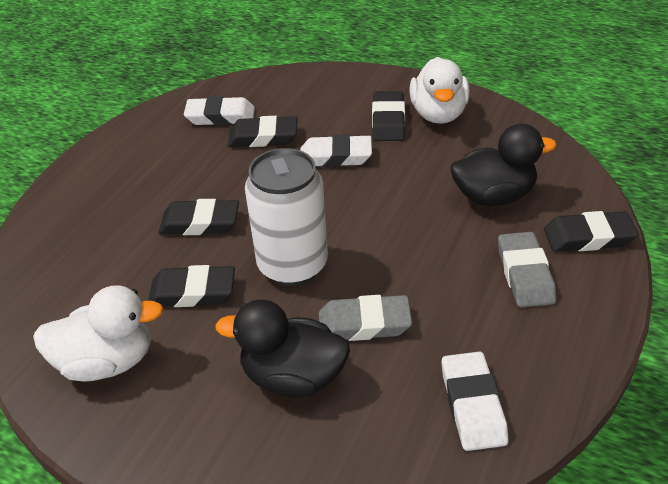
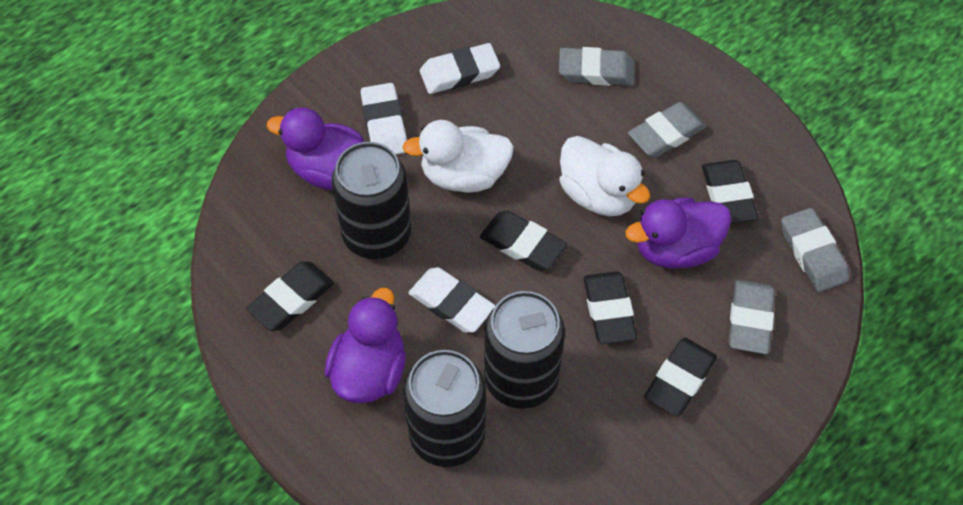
black can: 0 -> 3
black duck: 2 -> 0
grey eraser: 2 -> 4
purple duck: 0 -> 3
white can: 1 -> 0

